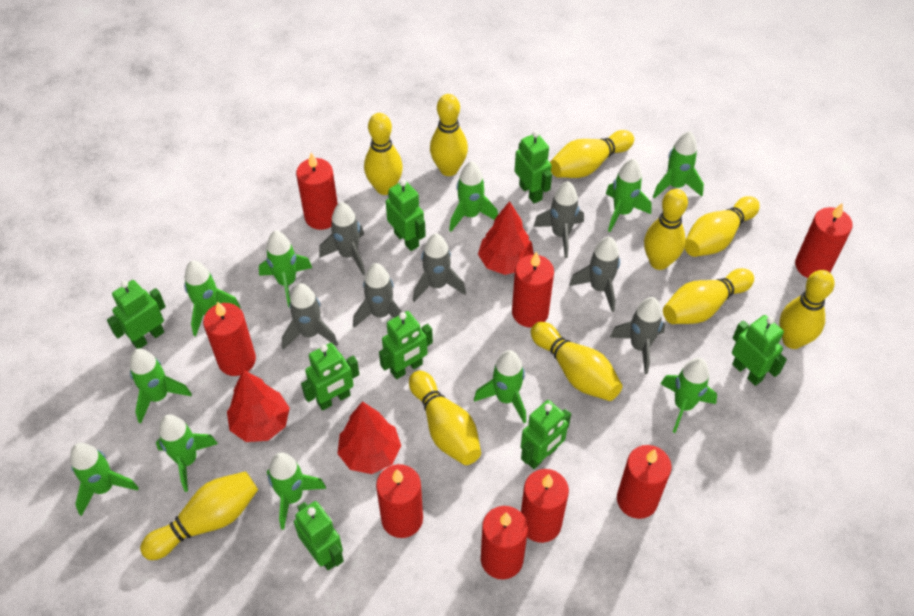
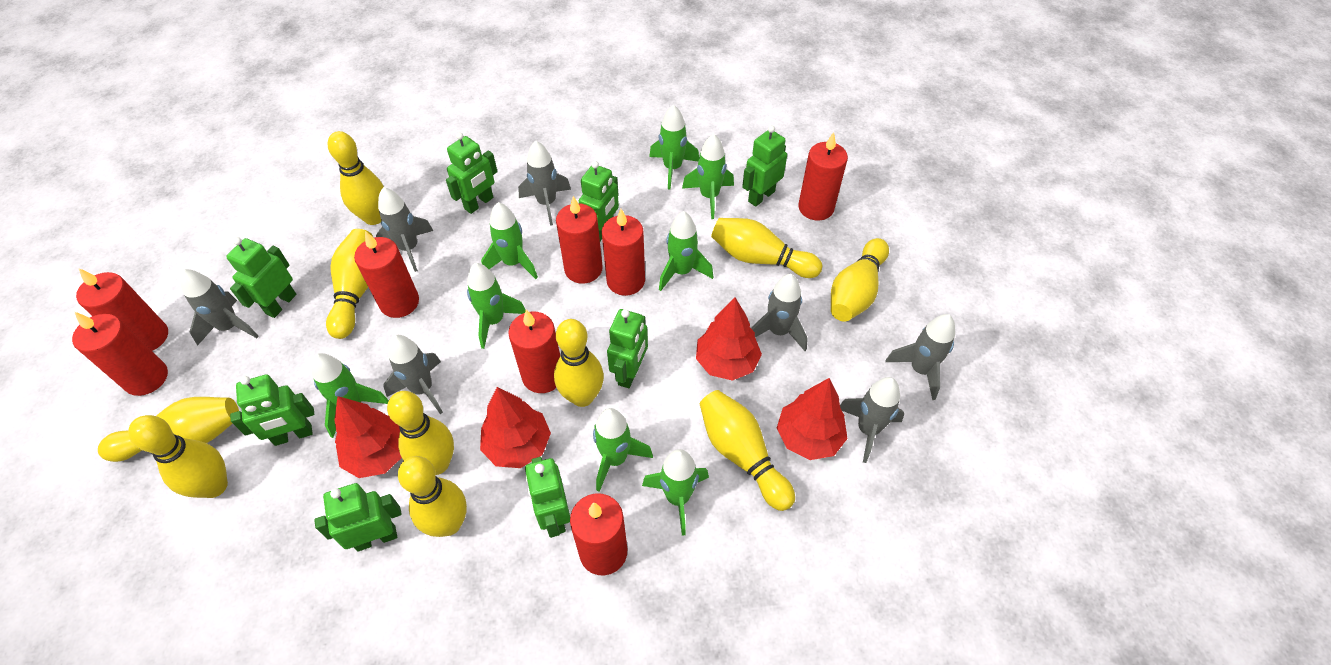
green rocket: 11 -> 8
red tree: 3 -> 4

